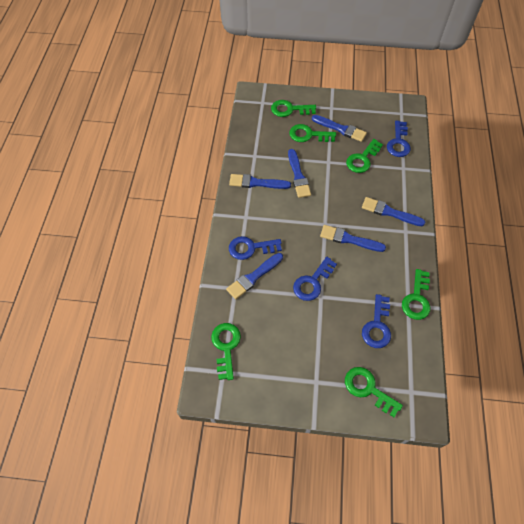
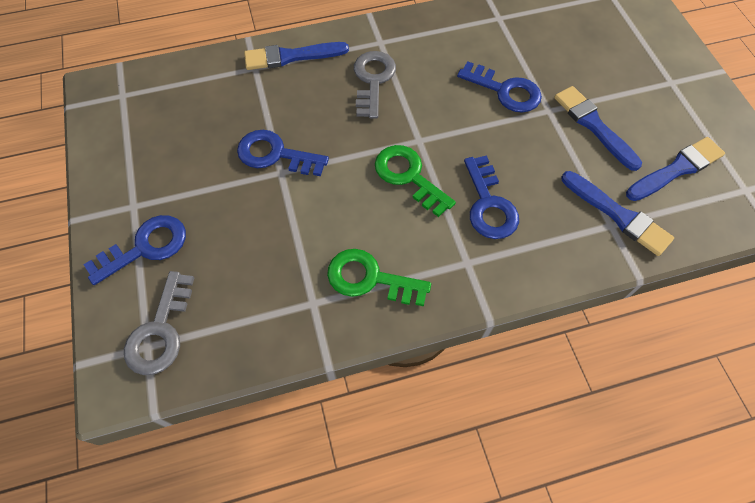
blue brush: 6 -> 4
green key: 6 -> 2
grey key: 0 -> 2

